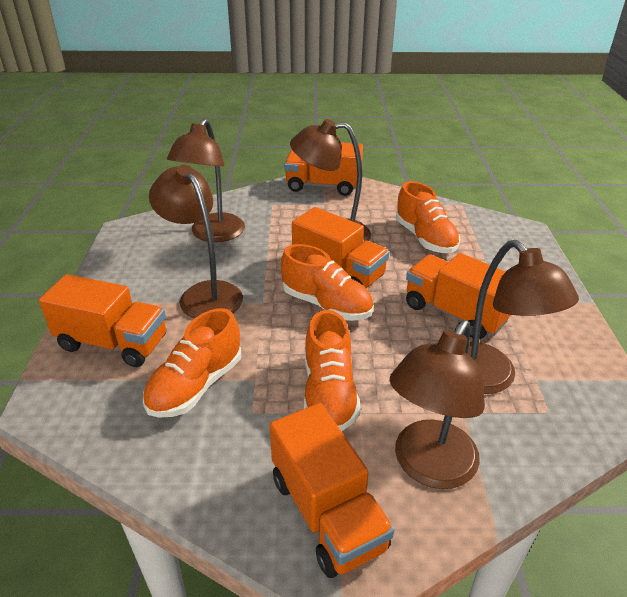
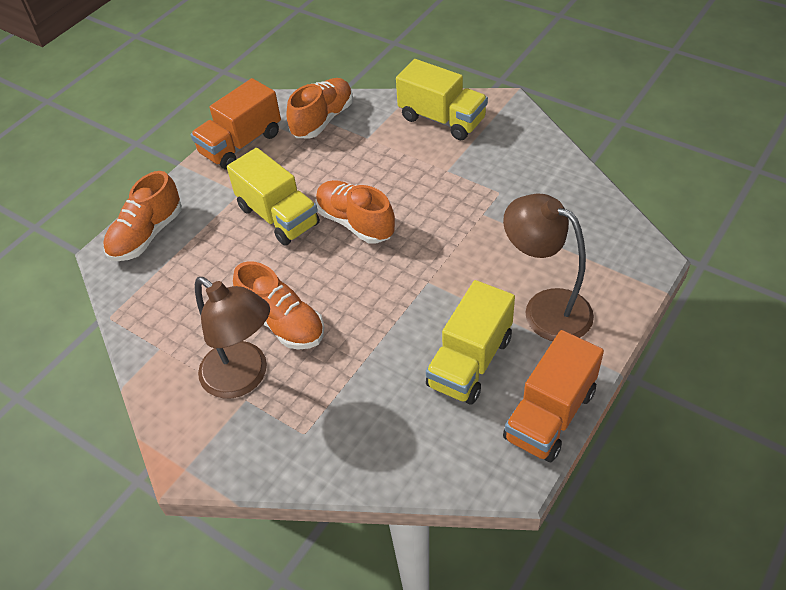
brown lamp: 5 -> 2
orange truck: 5 -> 2
yellow truck: 0 -> 3

